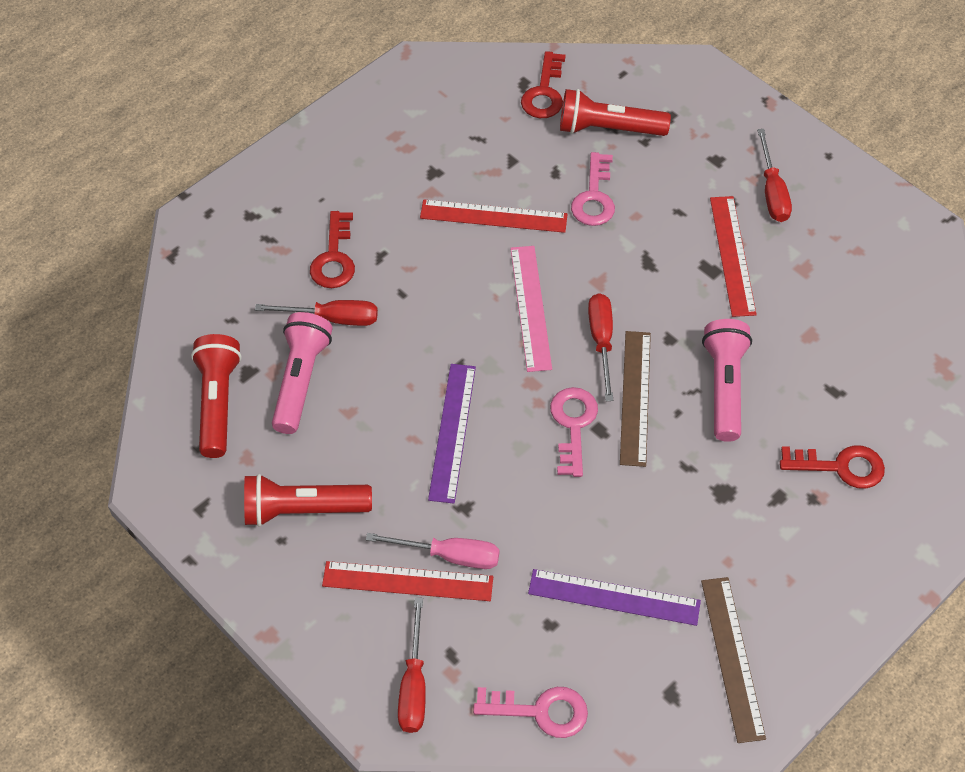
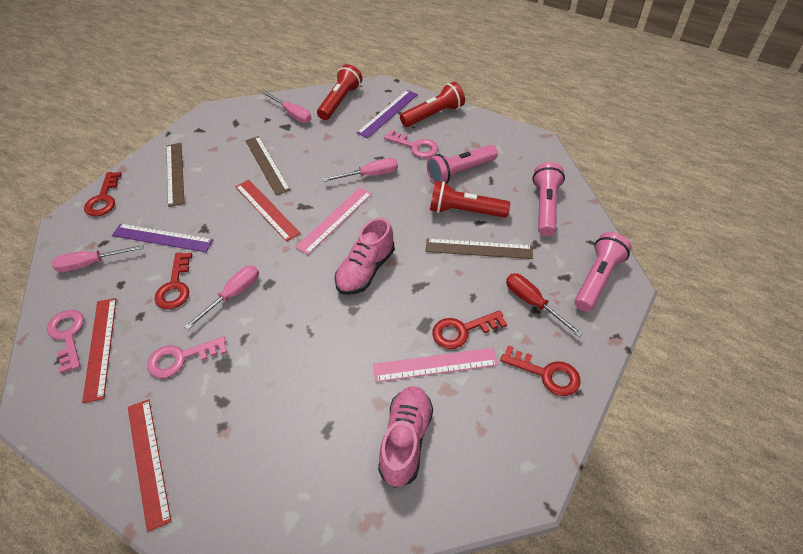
brown ruler: 2 -> 3
pink flashlight: 2 -> 3
pink ruler: 1 -> 2
pink screwdriver: 1 -> 4
pink shoe: 0 -> 2
red key: 3 -> 4
red screwdriver: 4 -> 1

